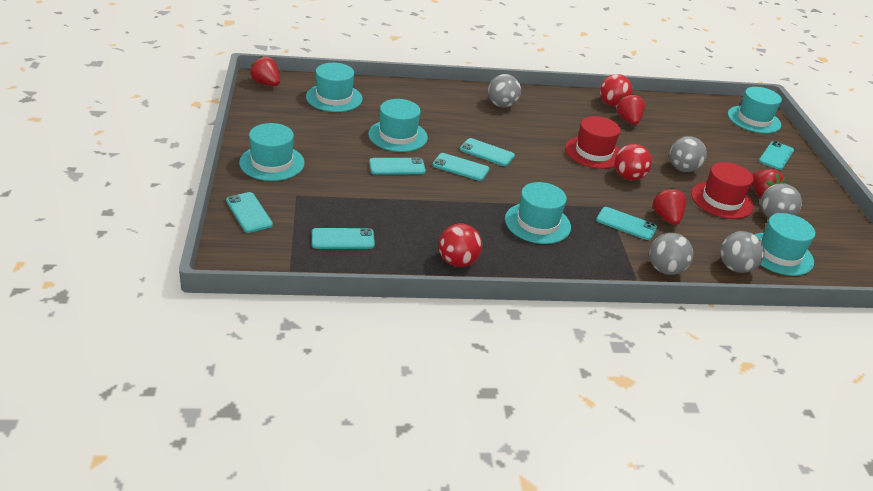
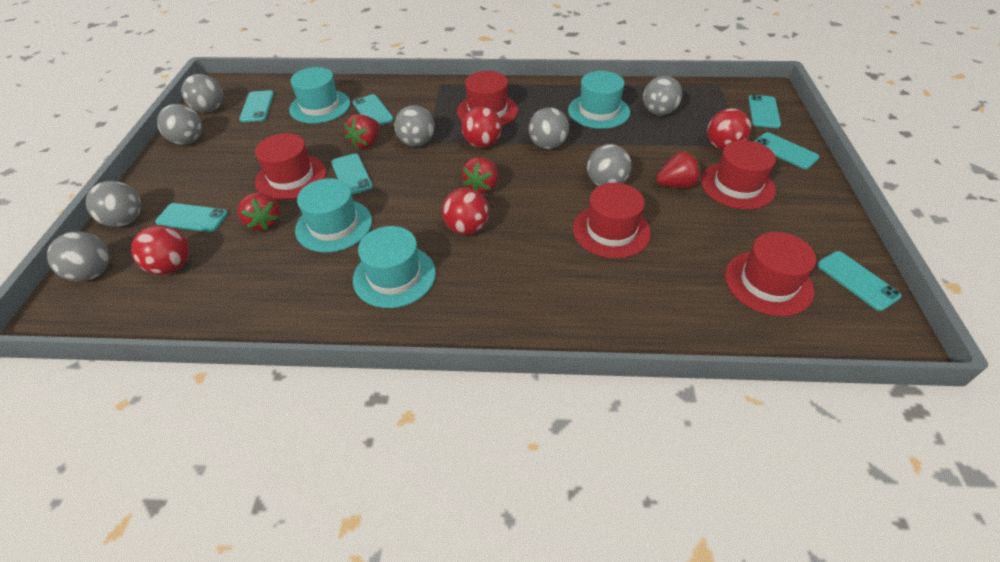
grey ball: 5 -> 8
red ball: 3 -> 4
red hat: 2 -> 5
turquoise hat: 6 -> 4

